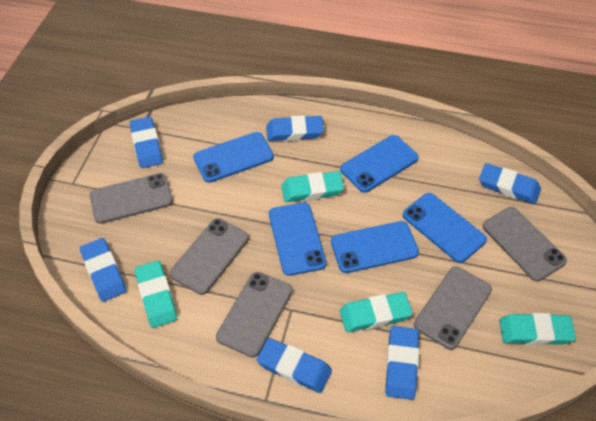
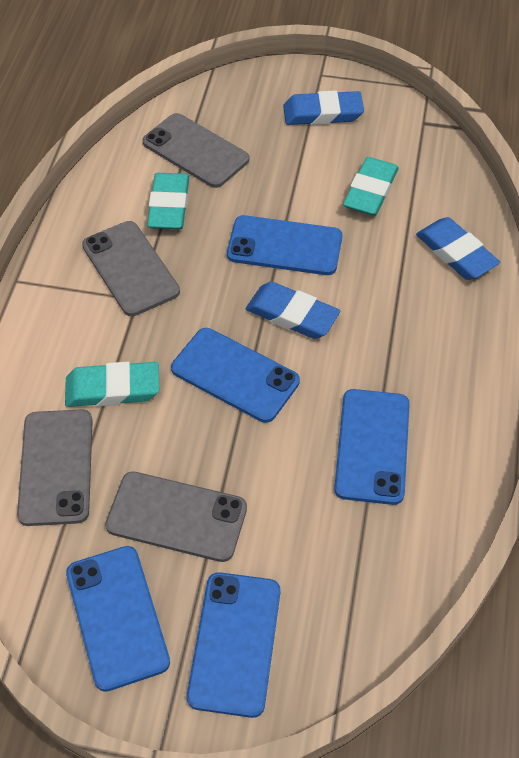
blue eraser: 6 -> 3
grey phone: 5 -> 4
turquoise eraser: 4 -> 3

